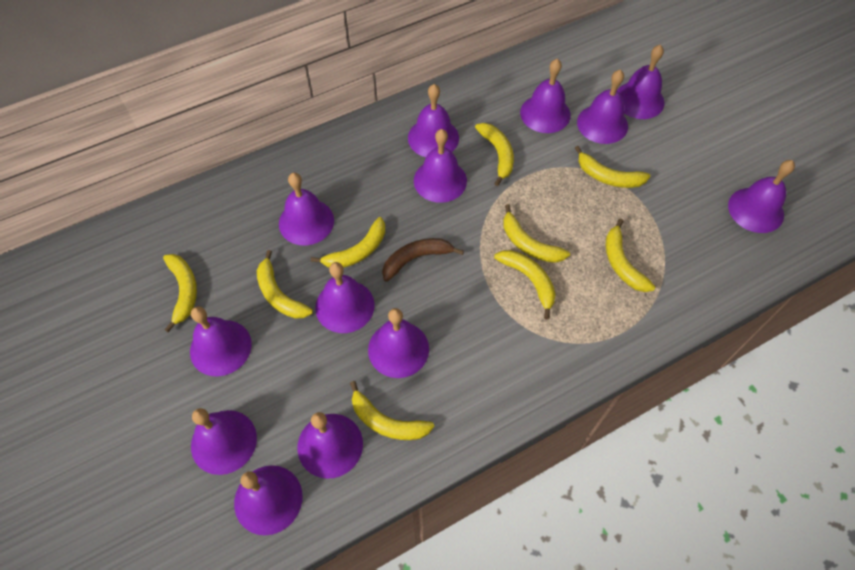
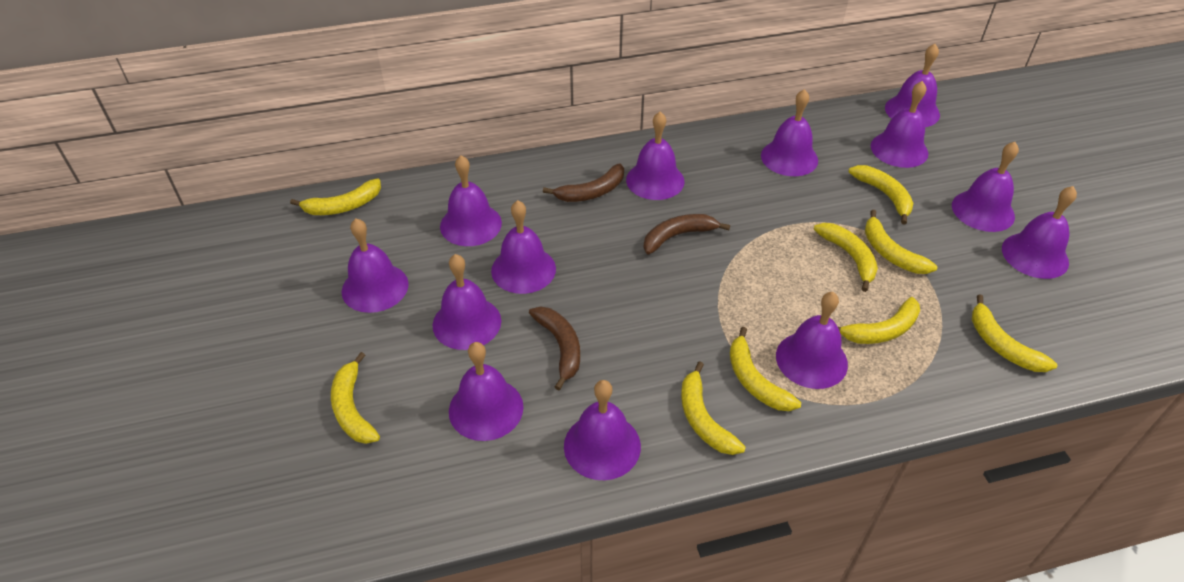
brown banana: 1 -> 3

